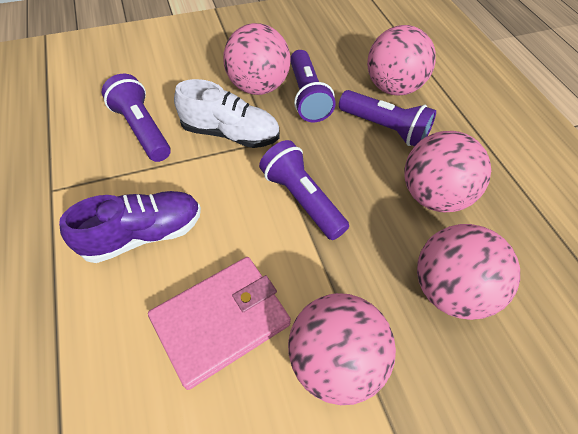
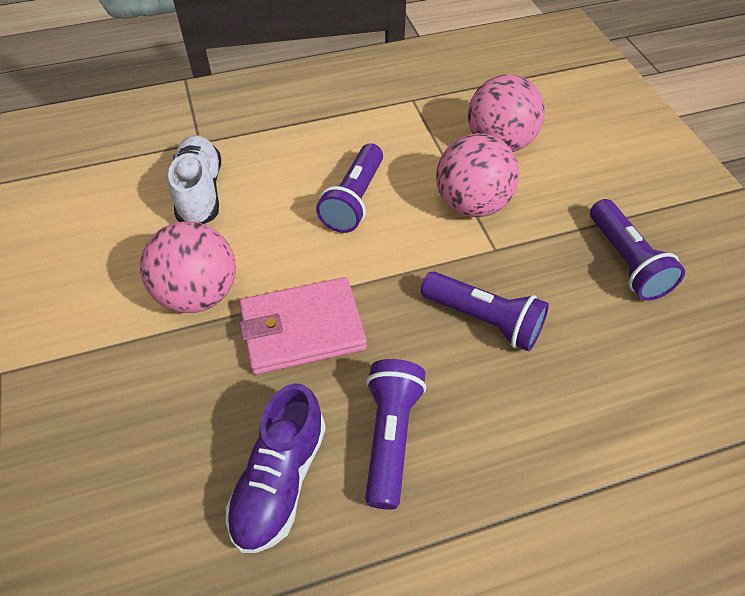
pink ball: 5 -> 3

